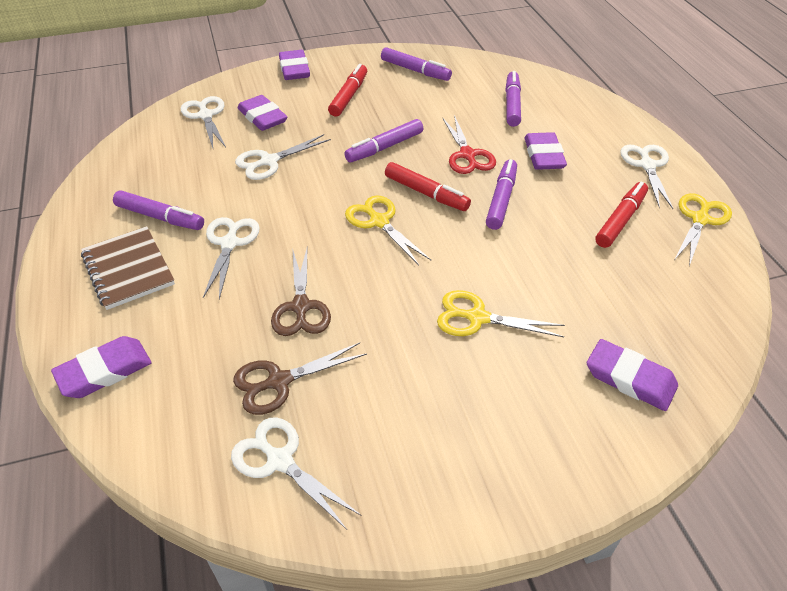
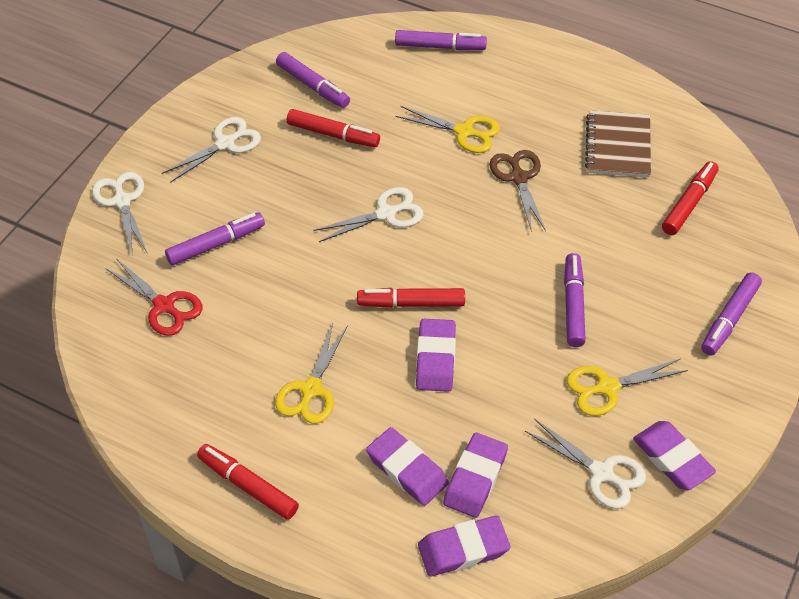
brown scissors: 2 -> 1
red marker: 3 -> 4
white scissors: 5 -> 4

